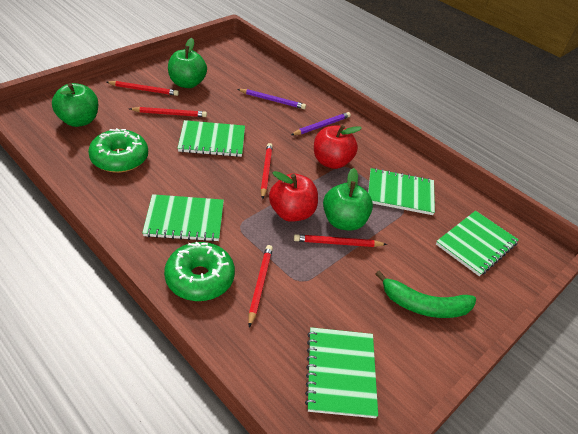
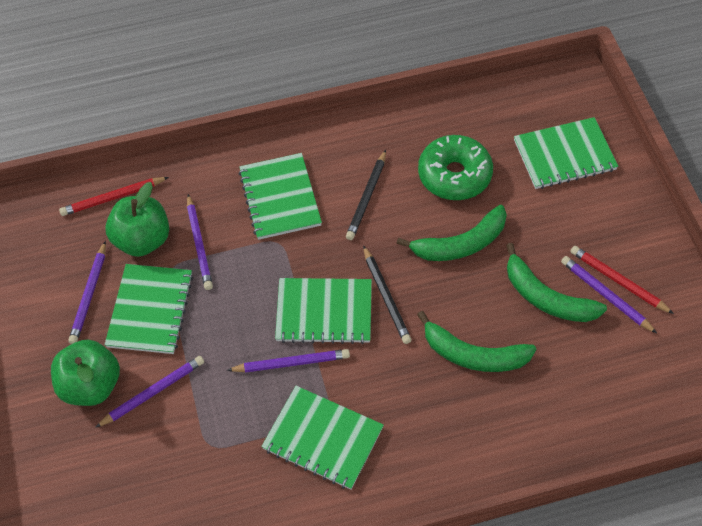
black pencil: 0 -> 2
green apple: 3 -> 2
green banana: 1 -> 3
green donut: 2 -> 1
purple pencil: 2 -> 5
red apple: 2 -> 0
red pencil: 5 -> 2

